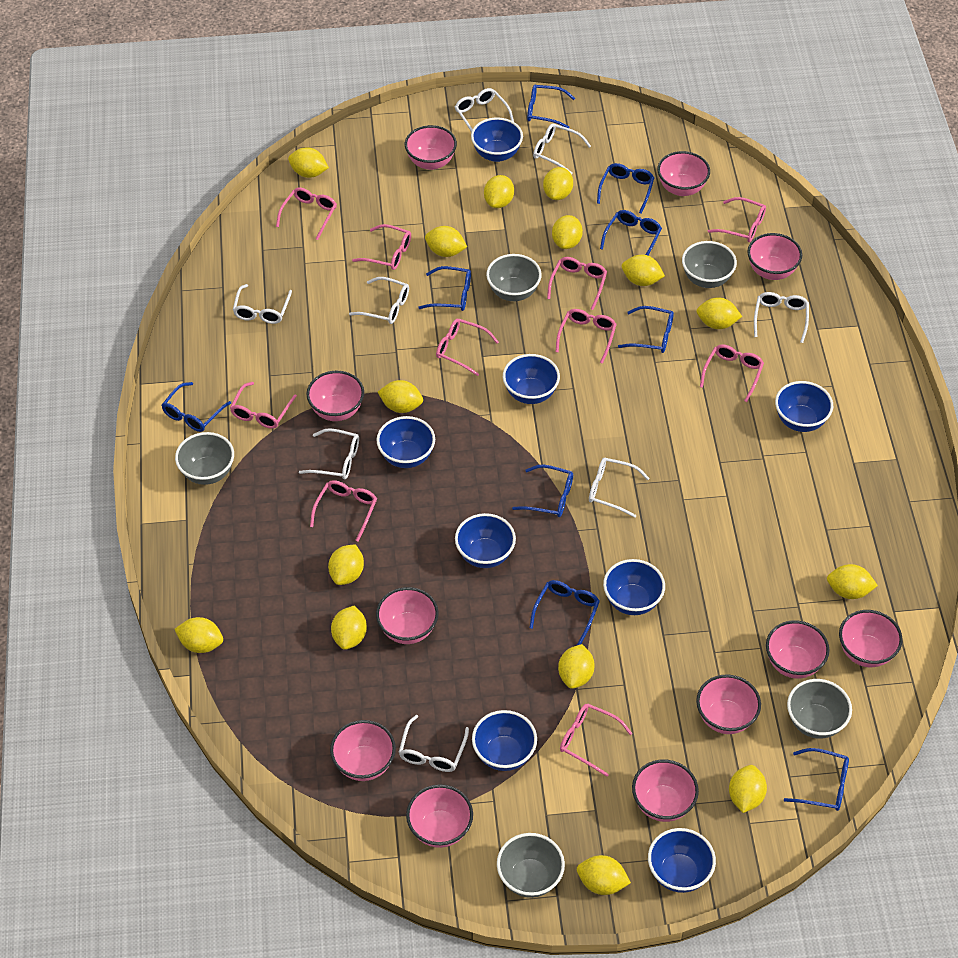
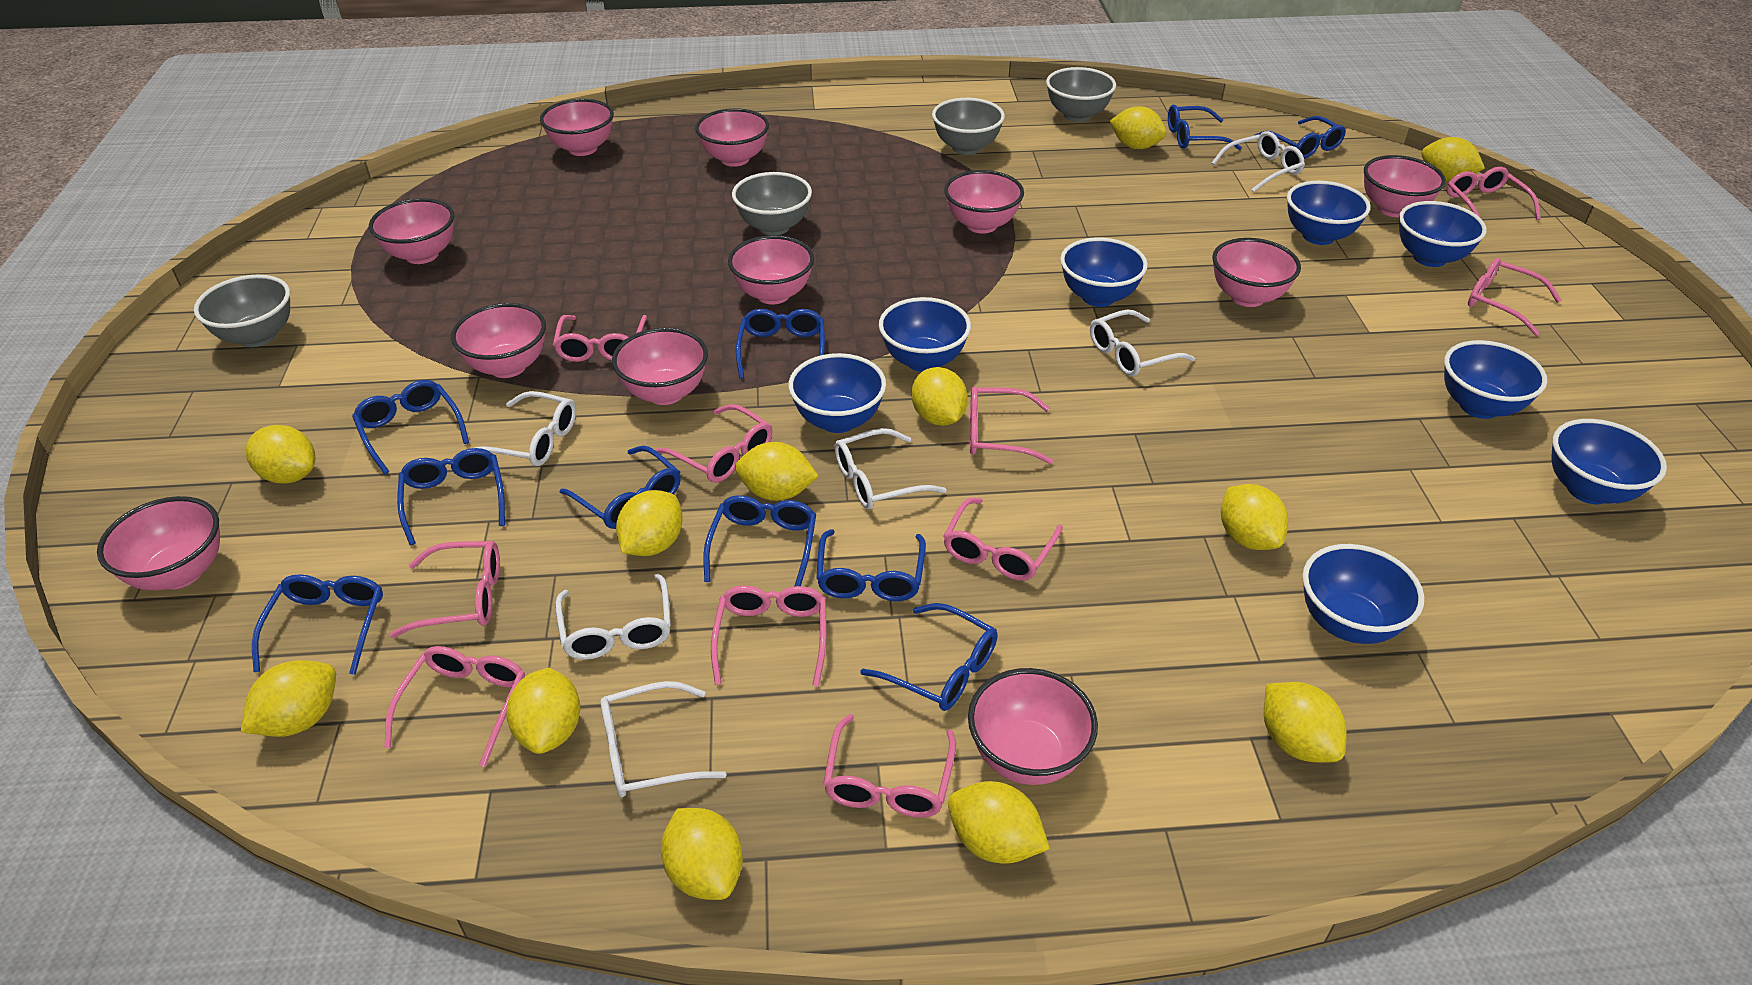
blue glasses: 9 -> 10
grey bowl: 5 -> 4
white glasses: 8 -> 6
yellow lemon: 15 -> 12

